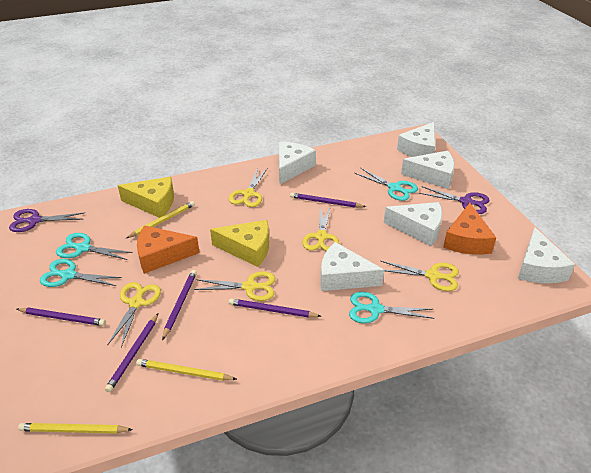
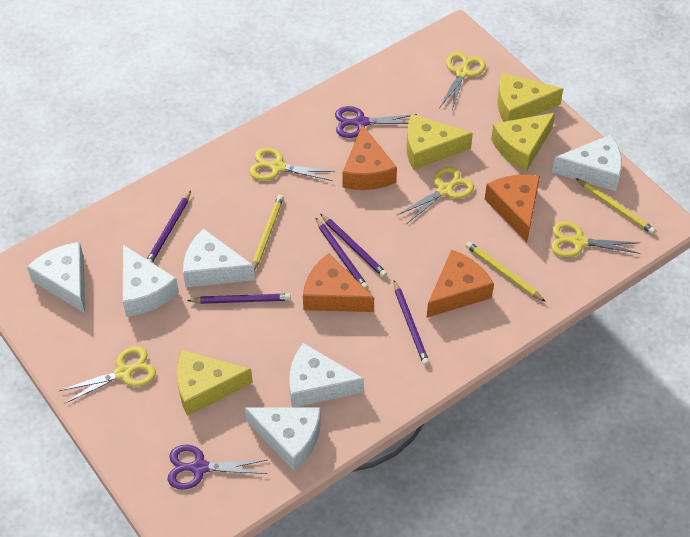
orange cheese: 2 -> 4
turquoise scissors: 4 -> 0
yellow cheese: 2 -> 4

